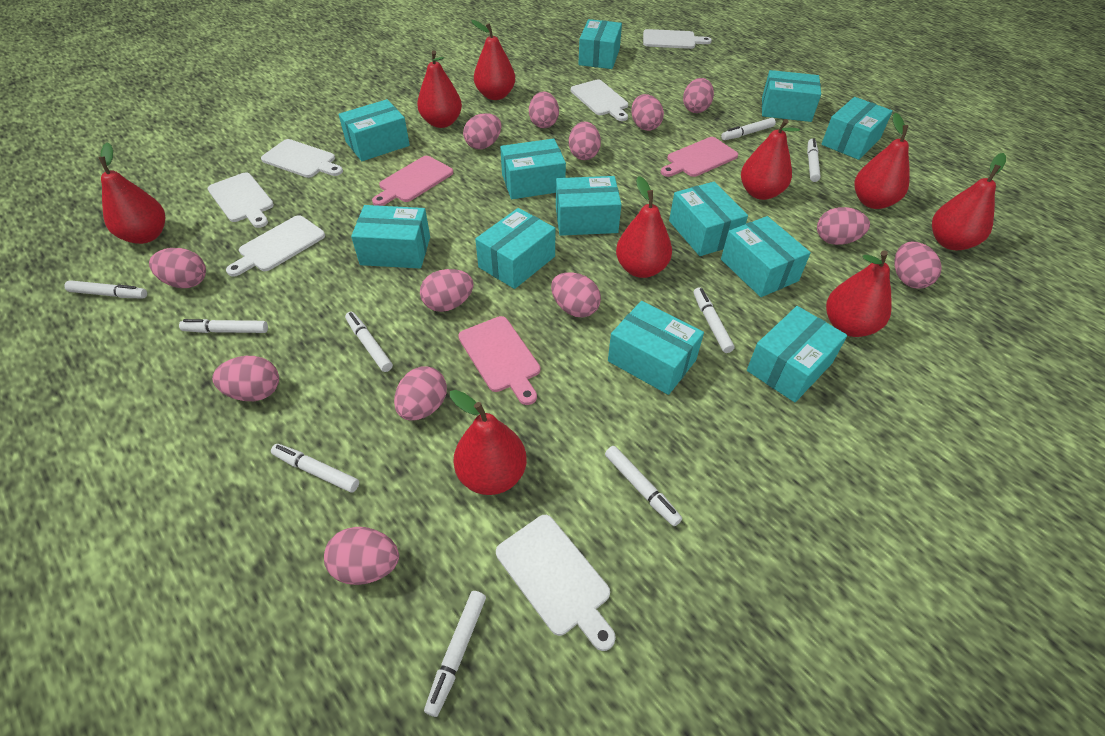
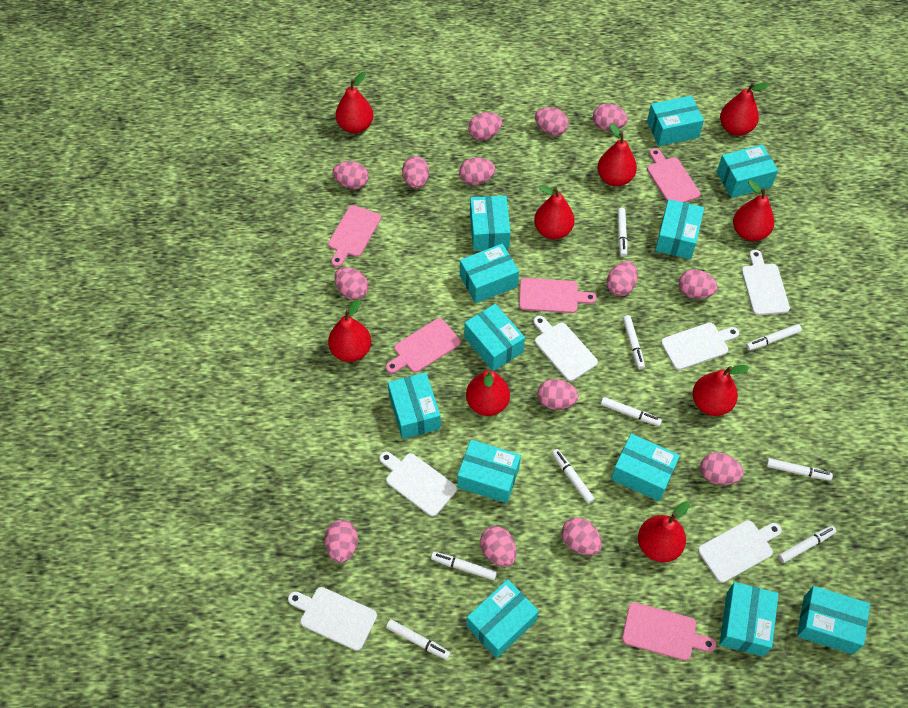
pink cutting board: 3 -> 5
pink egg: 13 -> 14

